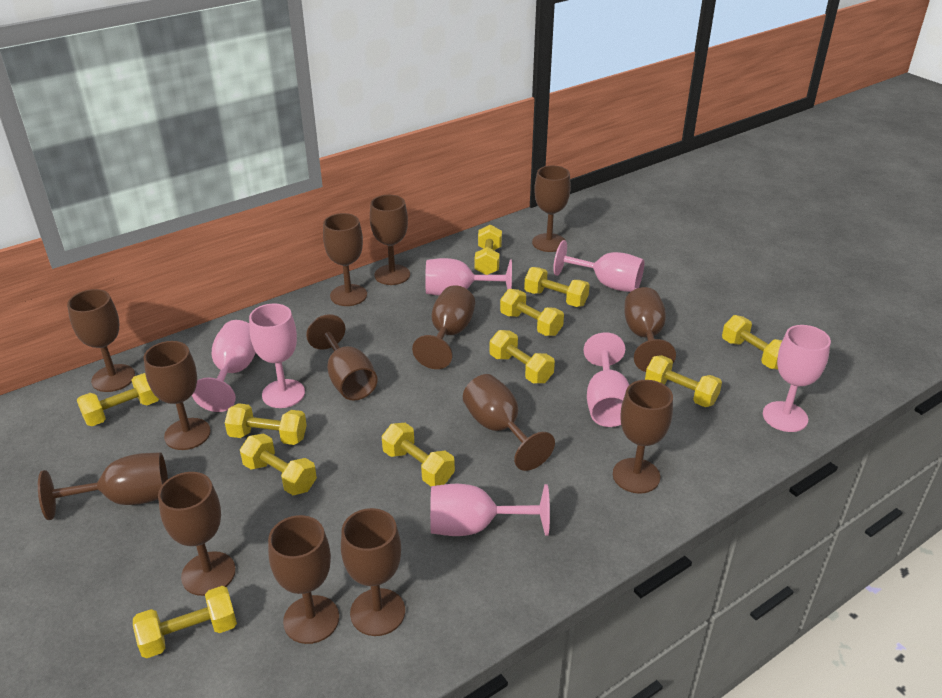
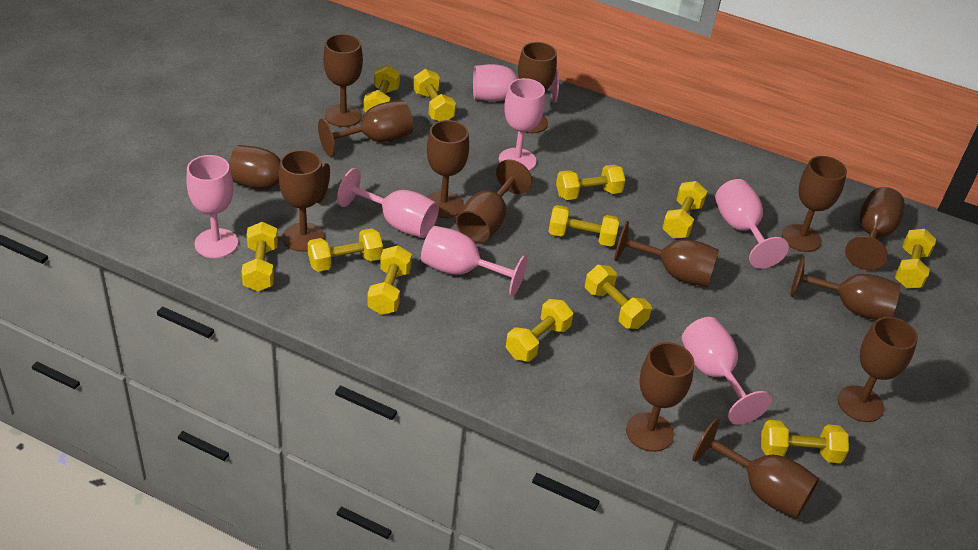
yellow dumbbell: 11 -> 12

